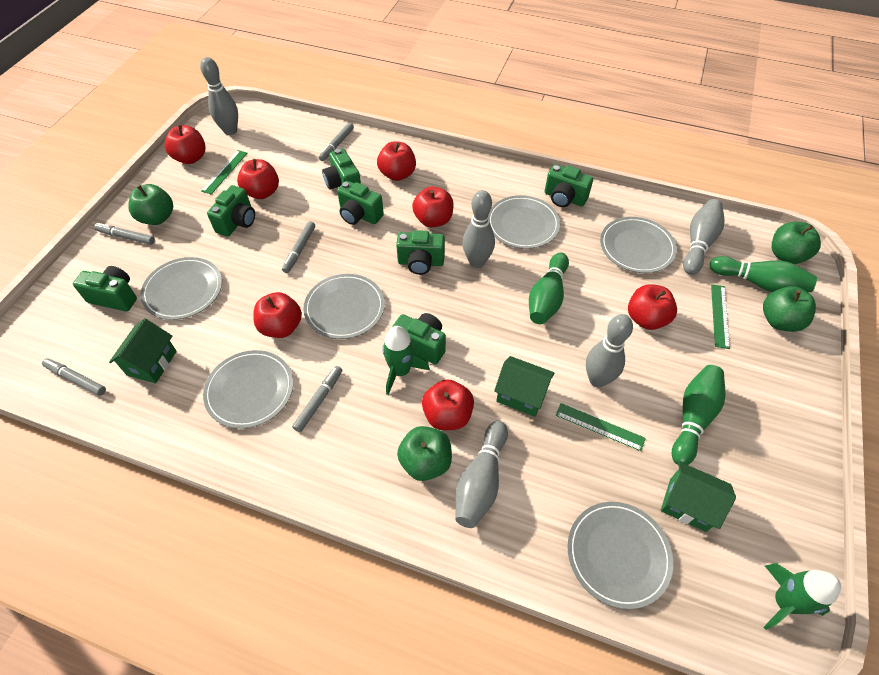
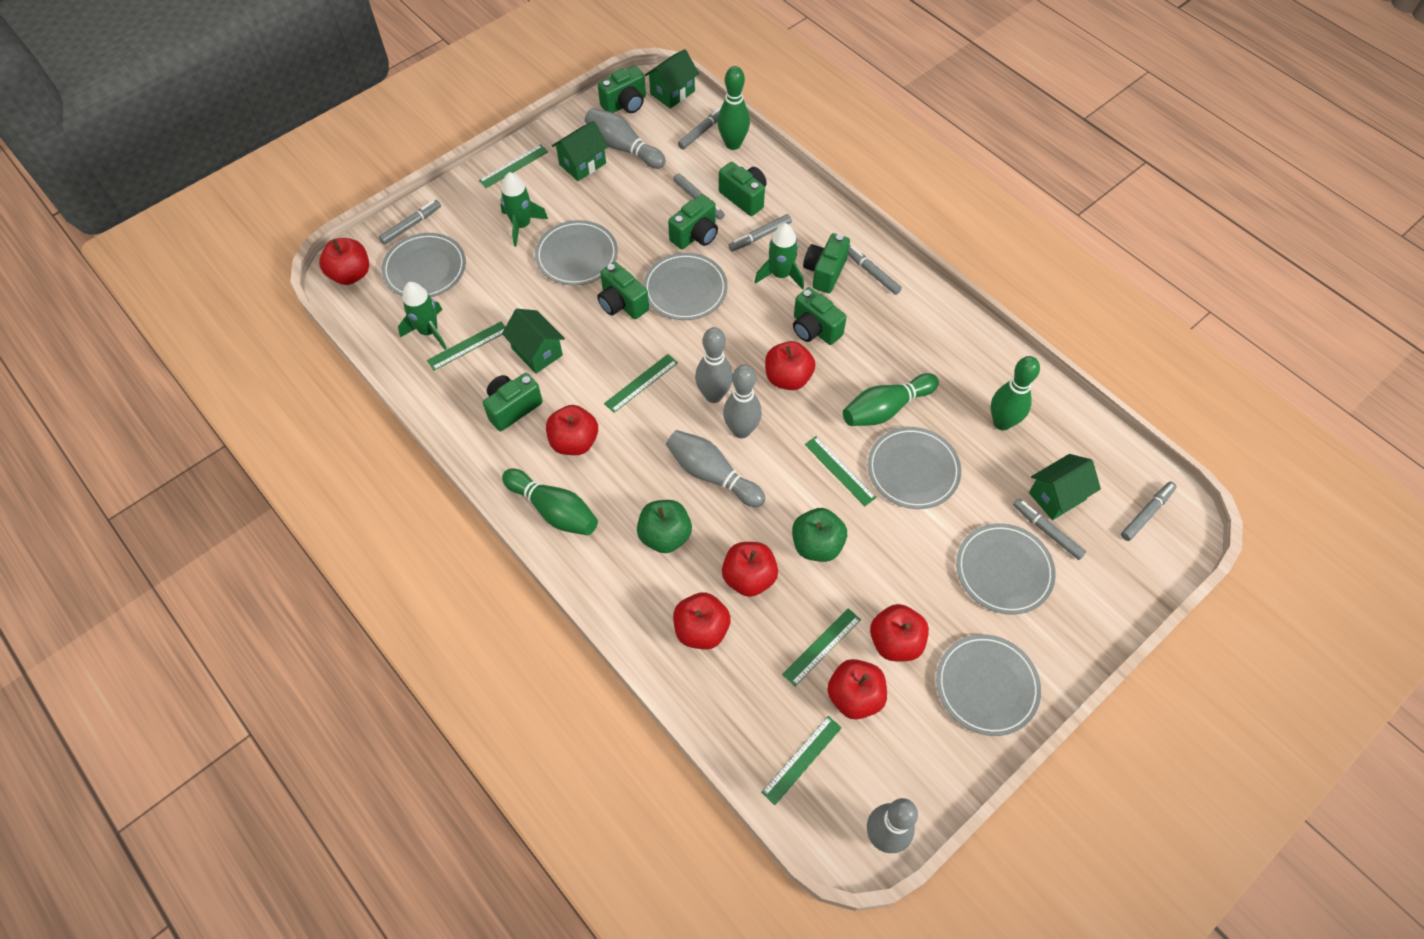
green apple: 4 -> 2
green bowling pin: 3 -> 4
green house: 3 -> 4
green rocket: 2 -> 3
green ruler: 3 -> 6
grey marker: 5 -> 7

